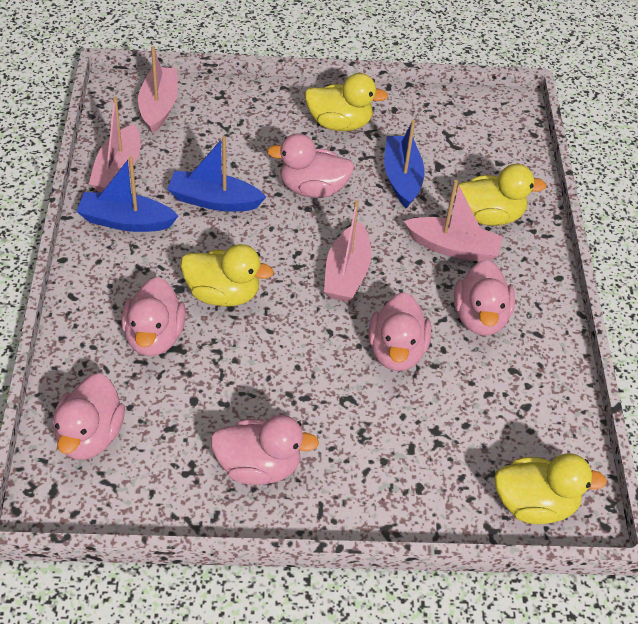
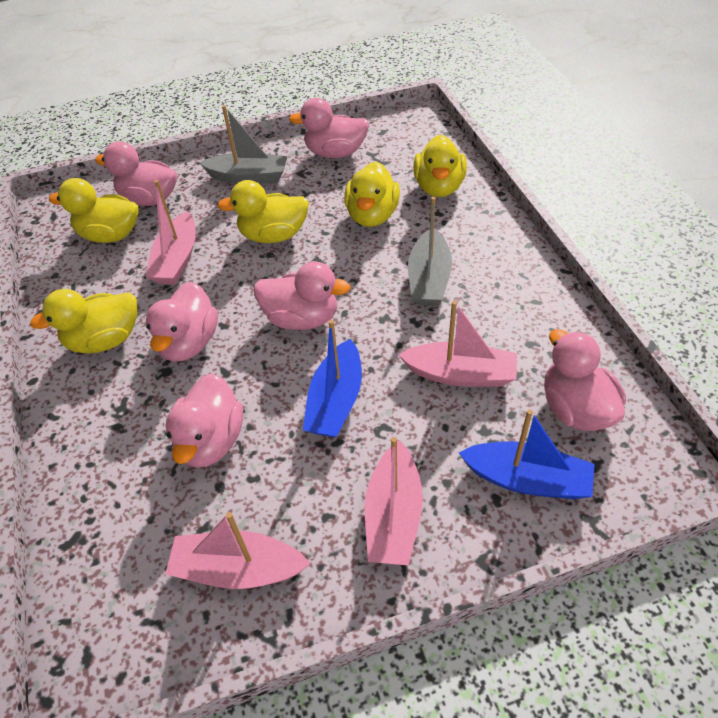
blue boat: 3 -> 2
grey boat: 0 -> 2
yellow duck: 4 -> 5

